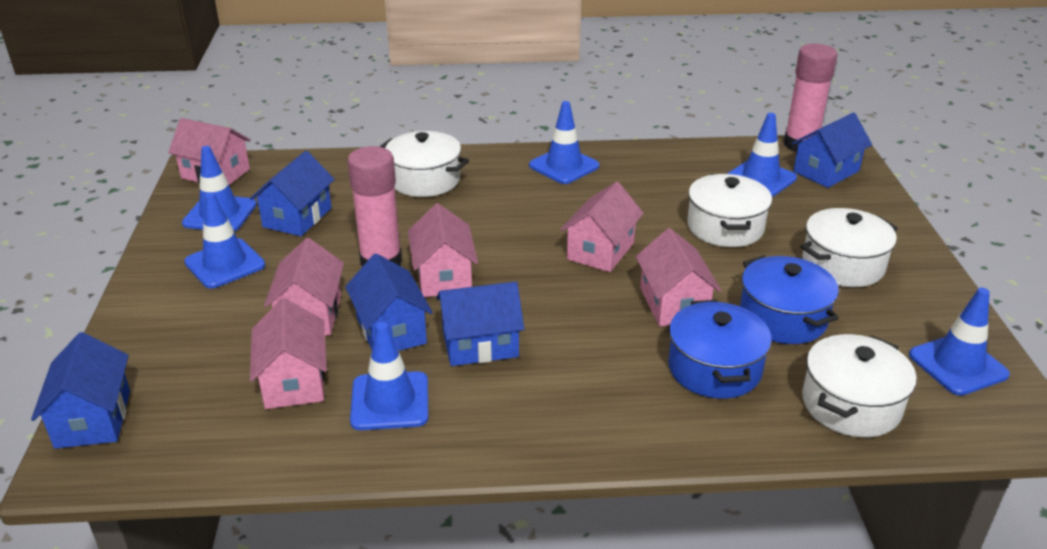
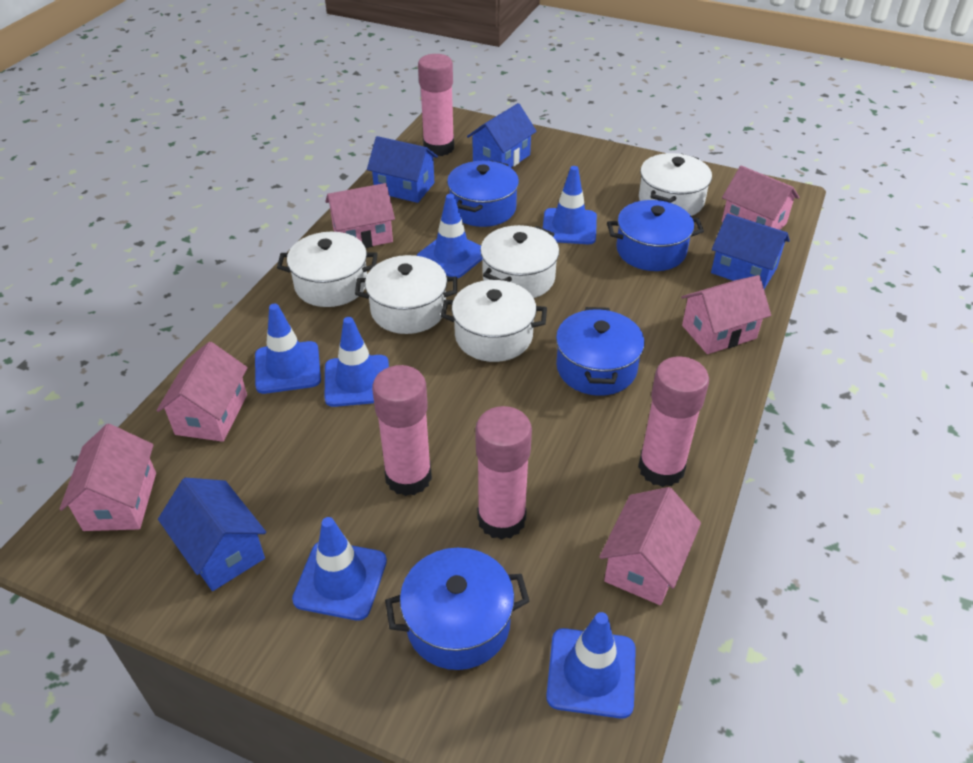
blue house: 5 -> 4
blue pot: 2 -> 4
pink glue stick: 2 -> 4
white pot: 4 -> 5

